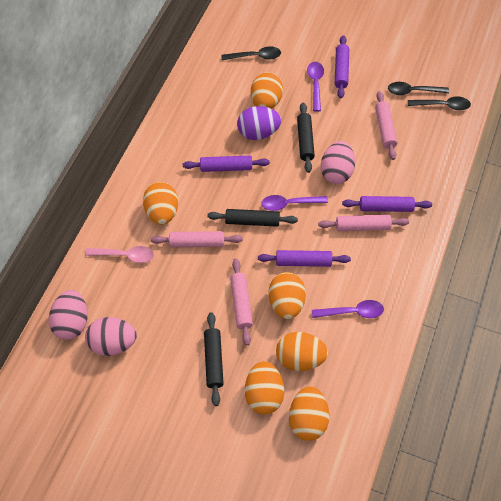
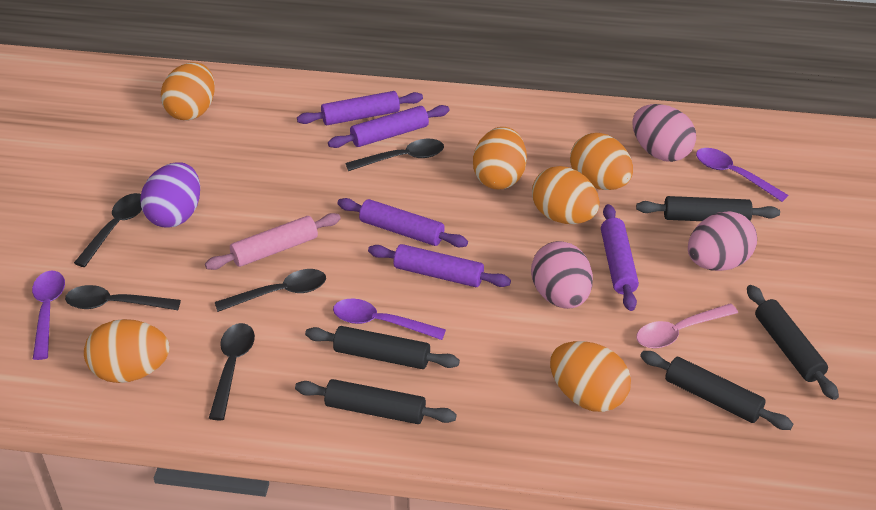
black rolling pin: 3 -> 5
black spoon: 3 -> 5
pink rolling pin: 4 -> 1
purple rolling pin: 4 -> 5

